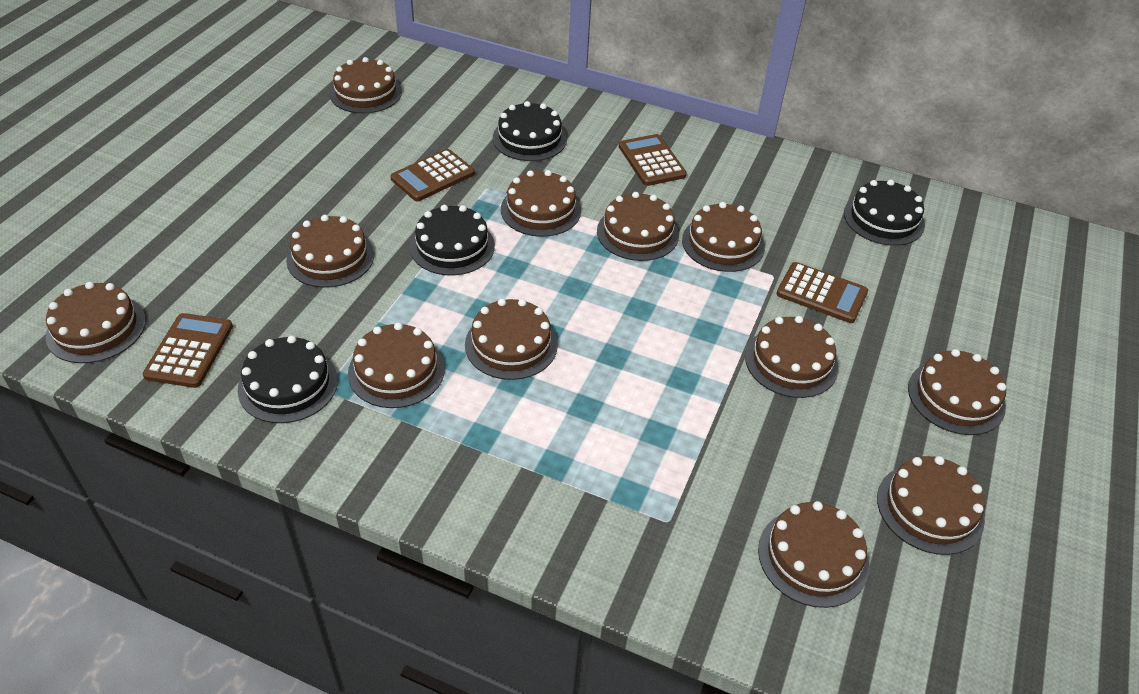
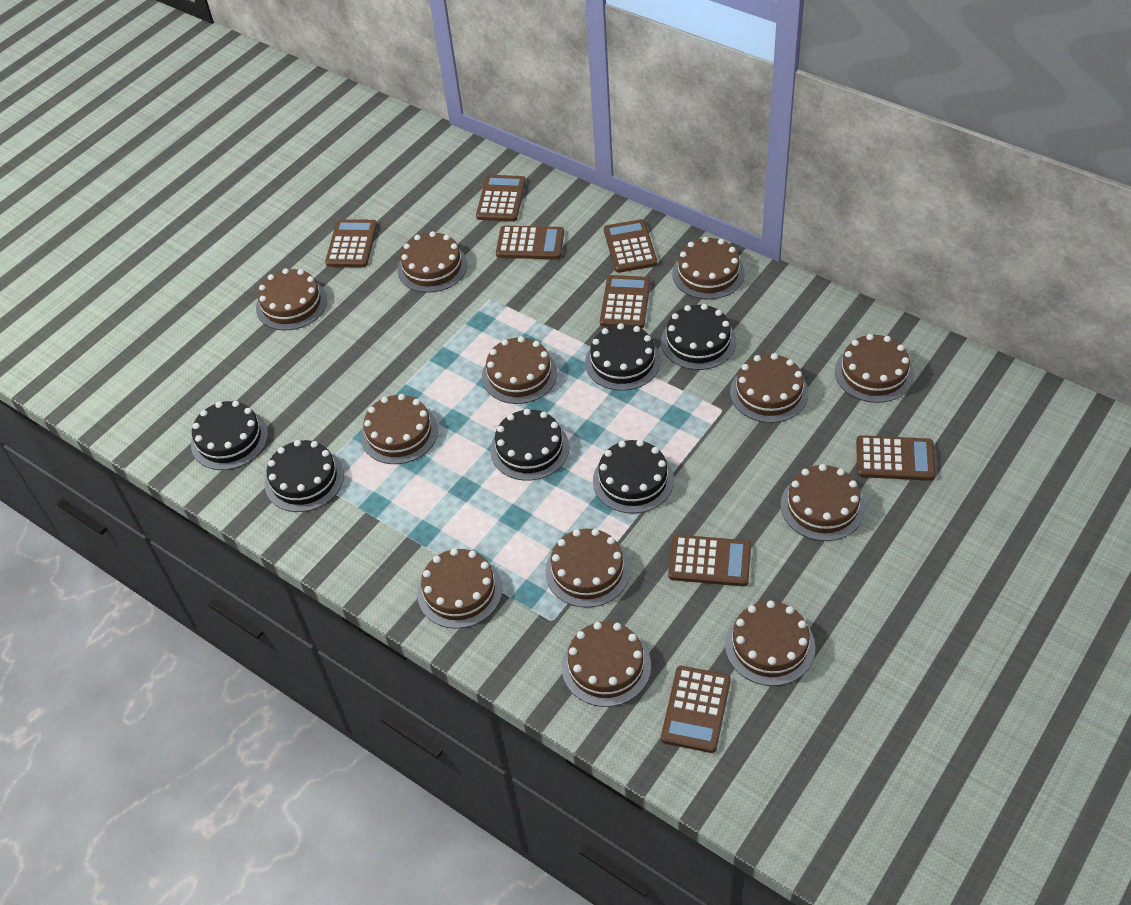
black cake: 4 -> 6
brown calculator: 4 -> 8

